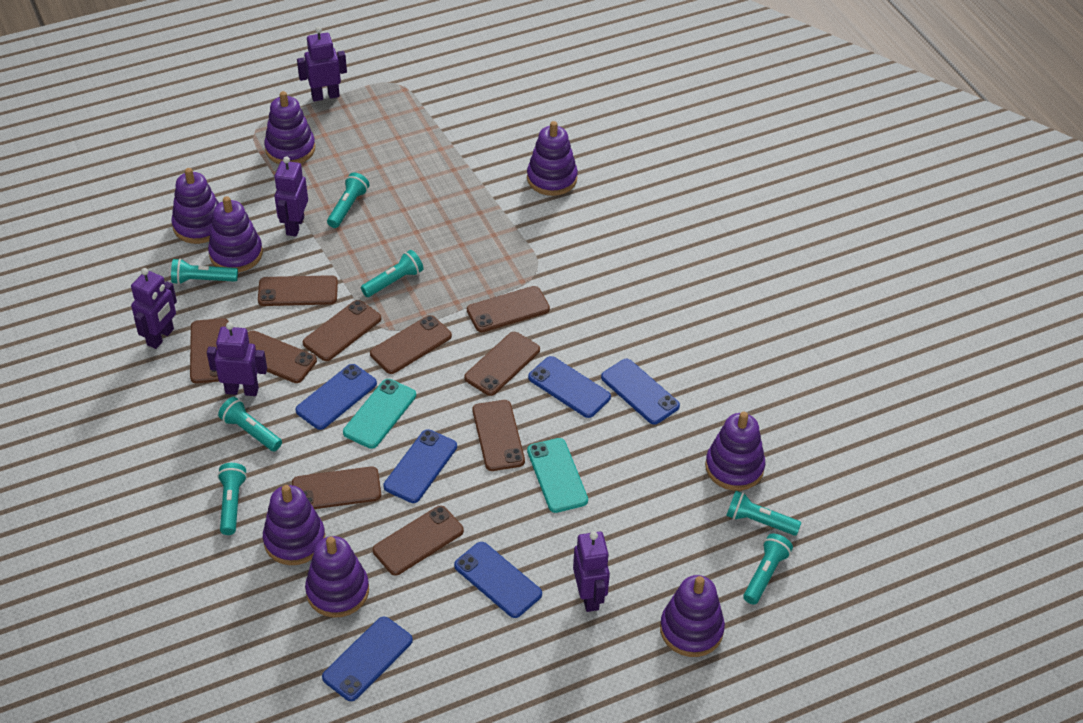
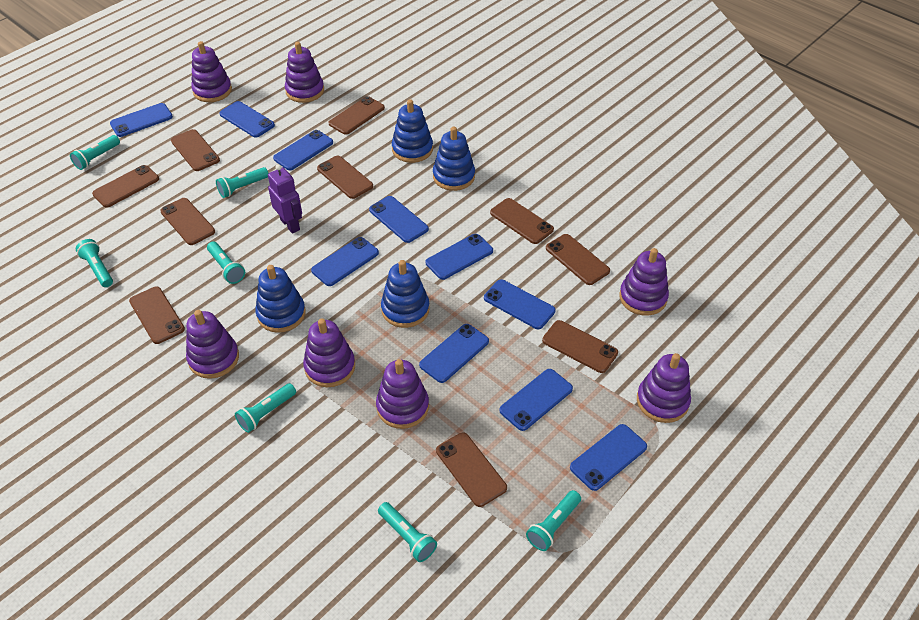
blue phone: 6 -> 10
blue stacking toy: 0 -> 4
purple robot: 5 -> 1
purple stacking toy: 8 -> 7
turquoise phone: 2 -> 0

